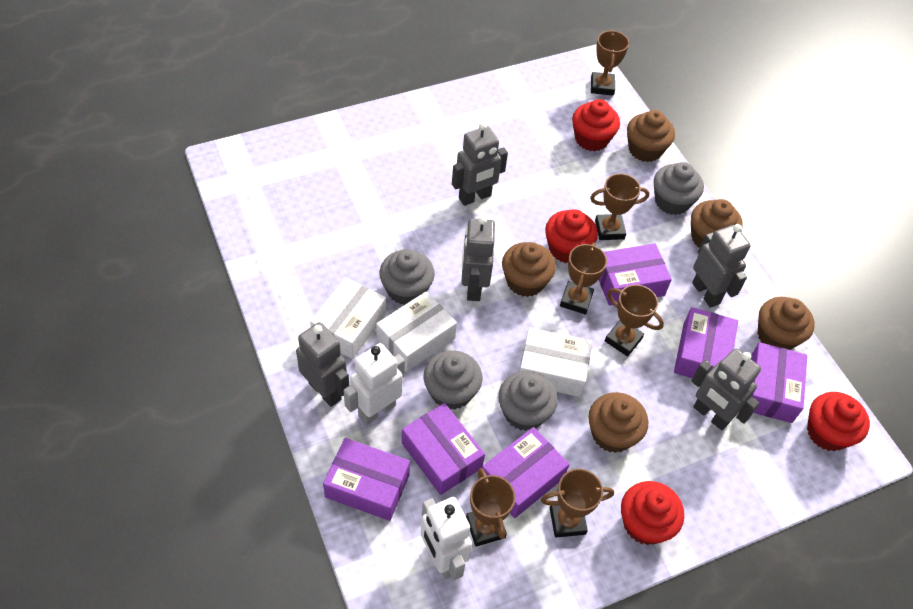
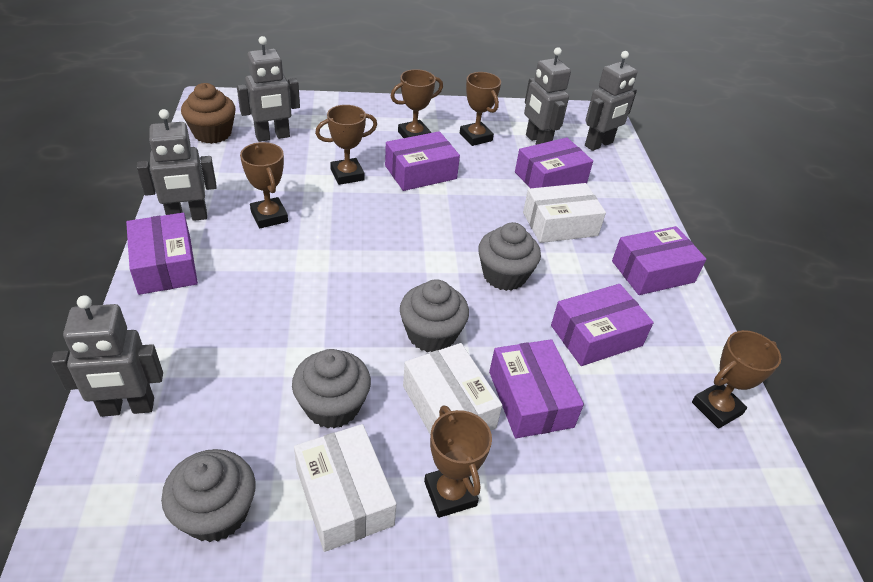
brown cupcake: 5 -> 1
red cupcake: 4 -> 0
white robot: 2 -> 0

